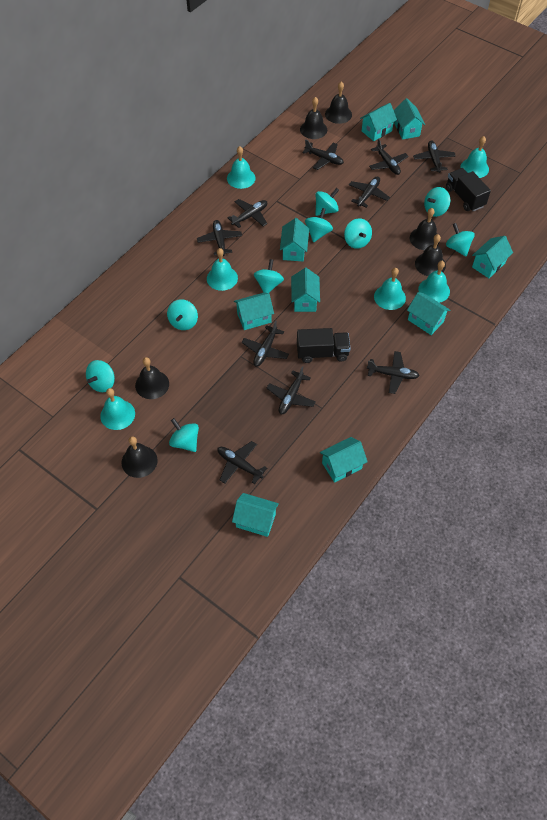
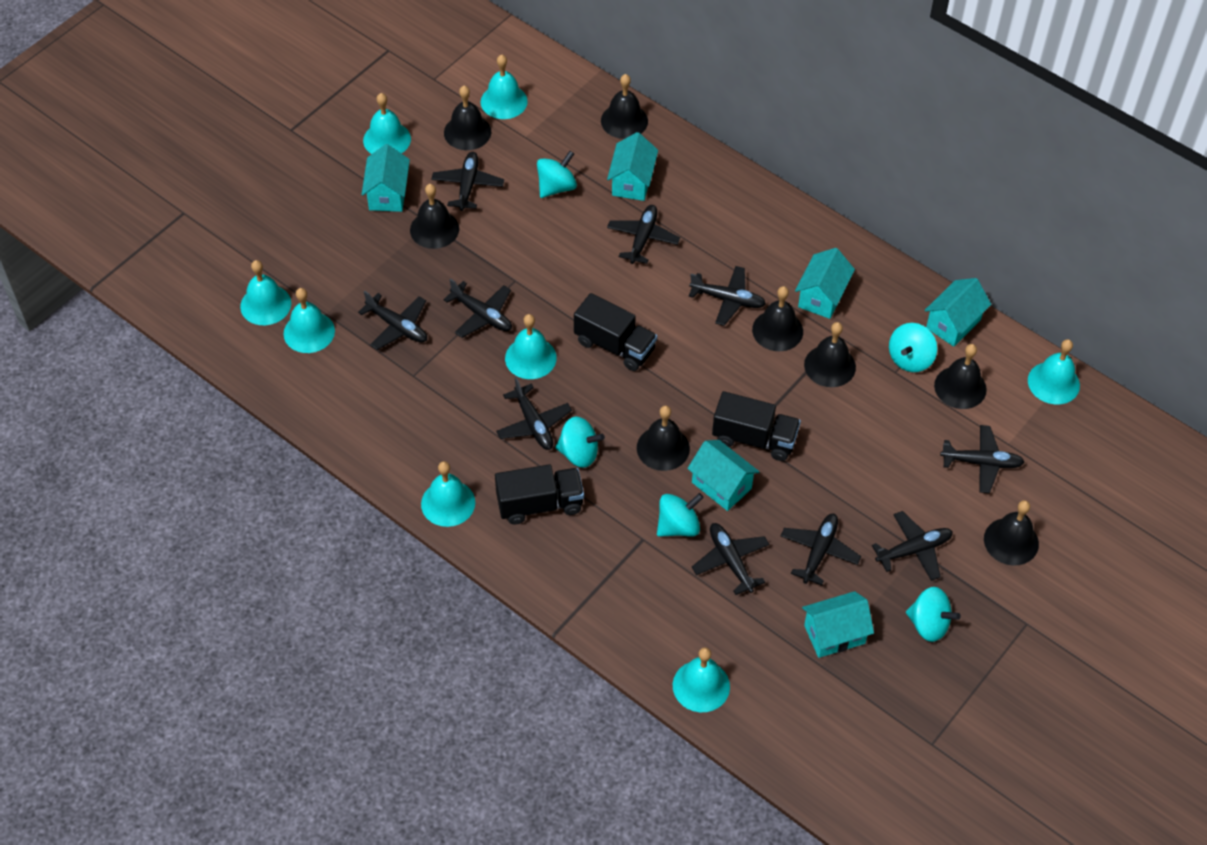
black bell: 6 -> 8
black truck: 2 -> 3
turquoise bell: 6 -> 8
turquoise house: 9 -> 6
turquoise spinning top: 9 -> 5

